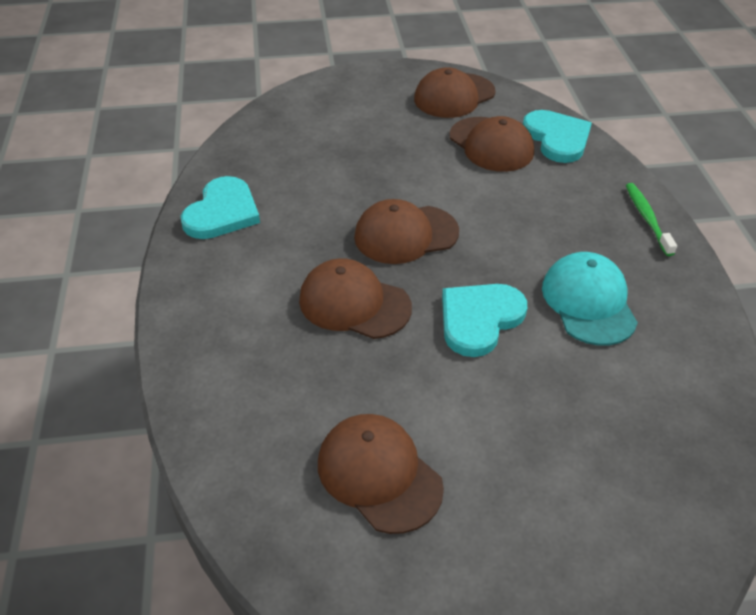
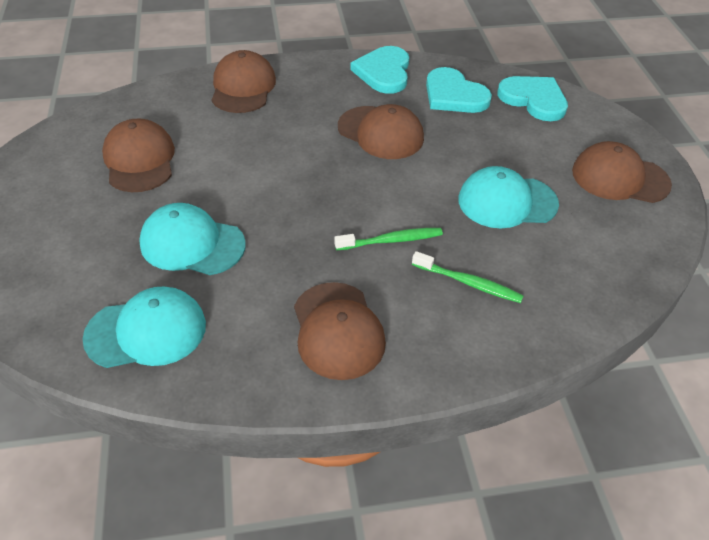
green toothbrush: 1 -> 2
turquoise cap: 1 -> 3

